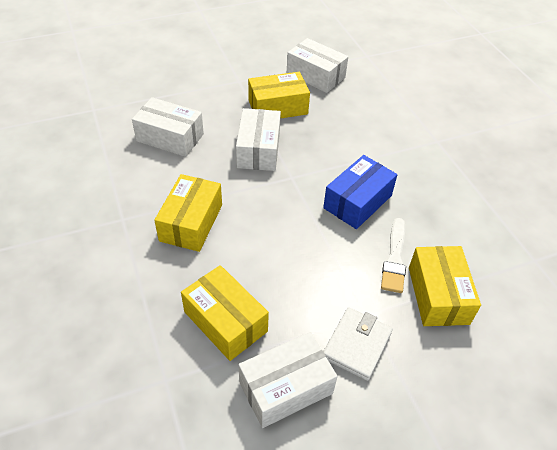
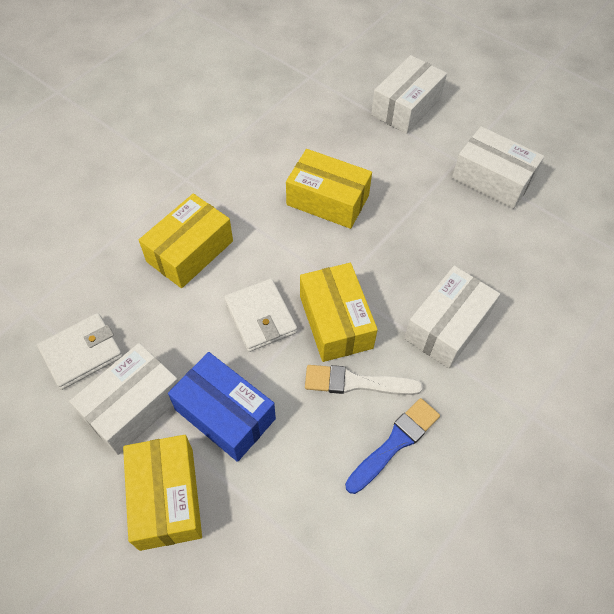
blue brush: 0 -> 1
white wallet: 1 -> 2

